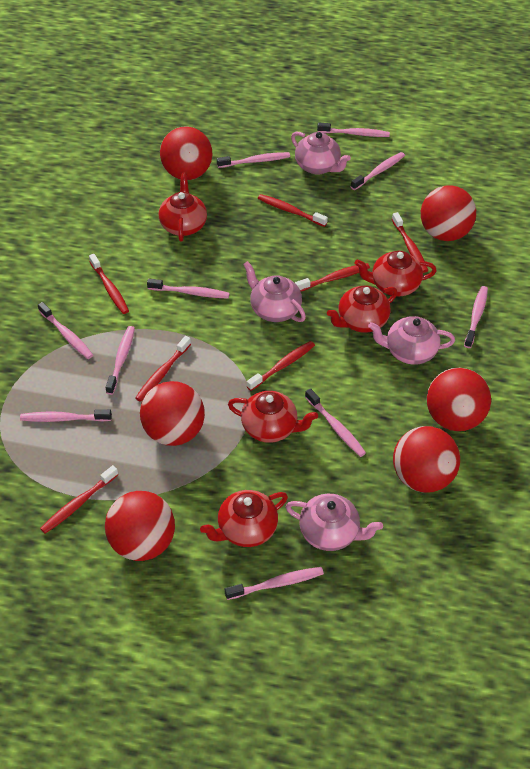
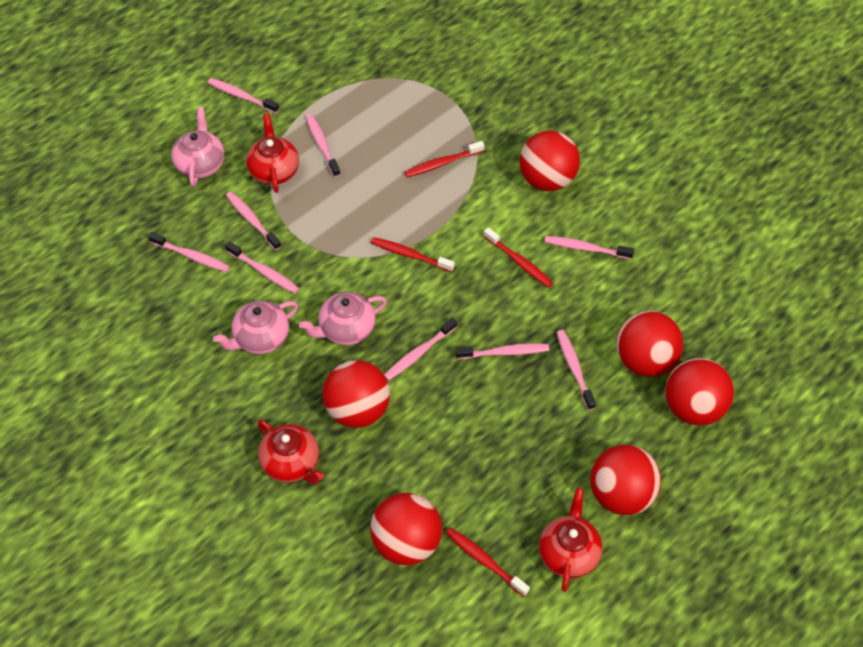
pink teapot: 4 -> 3
pink toothbrush: 10 -> 9
red teapot: 5 -> 3
red toothbrush: 7 -> 4

